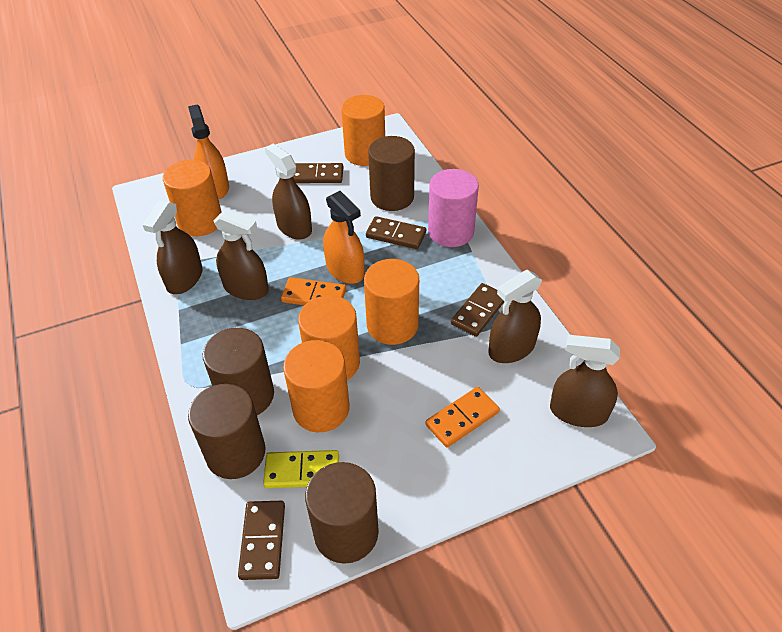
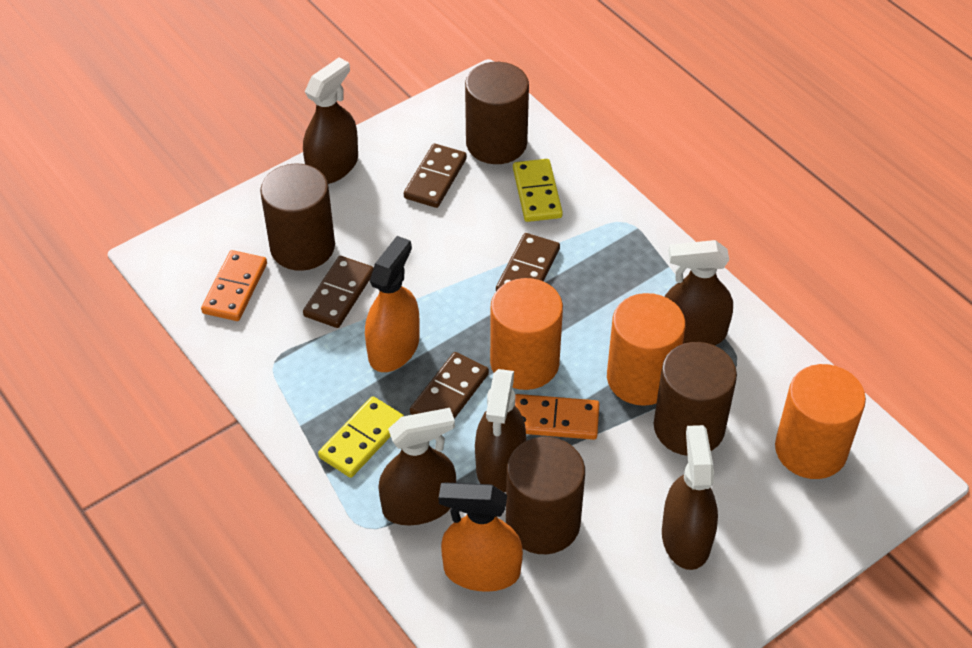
orange cylinder: 5 -> 3
pink cylinder: 1 -> 0
yellow domino: 1 -> 2

